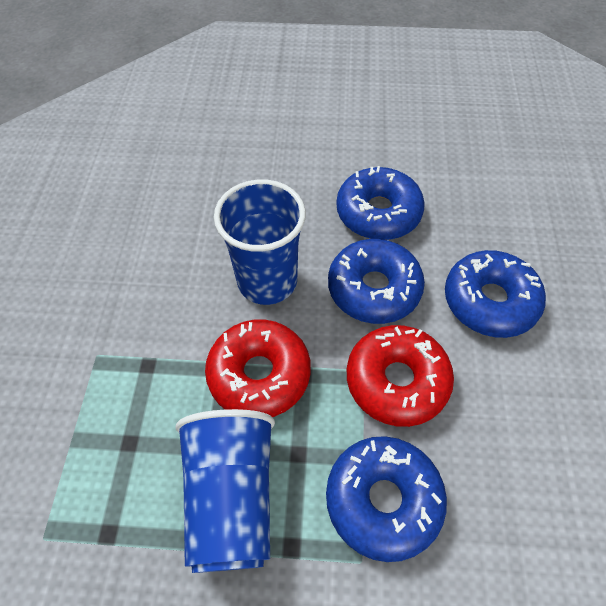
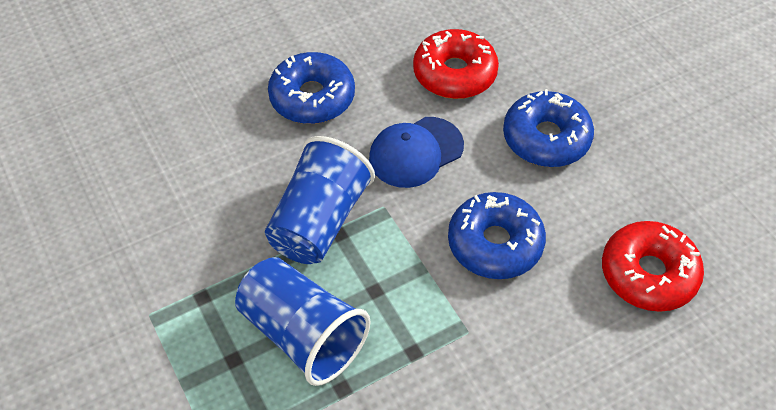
blue cap: 0 -> 1
blue donut: 4 -> 3

